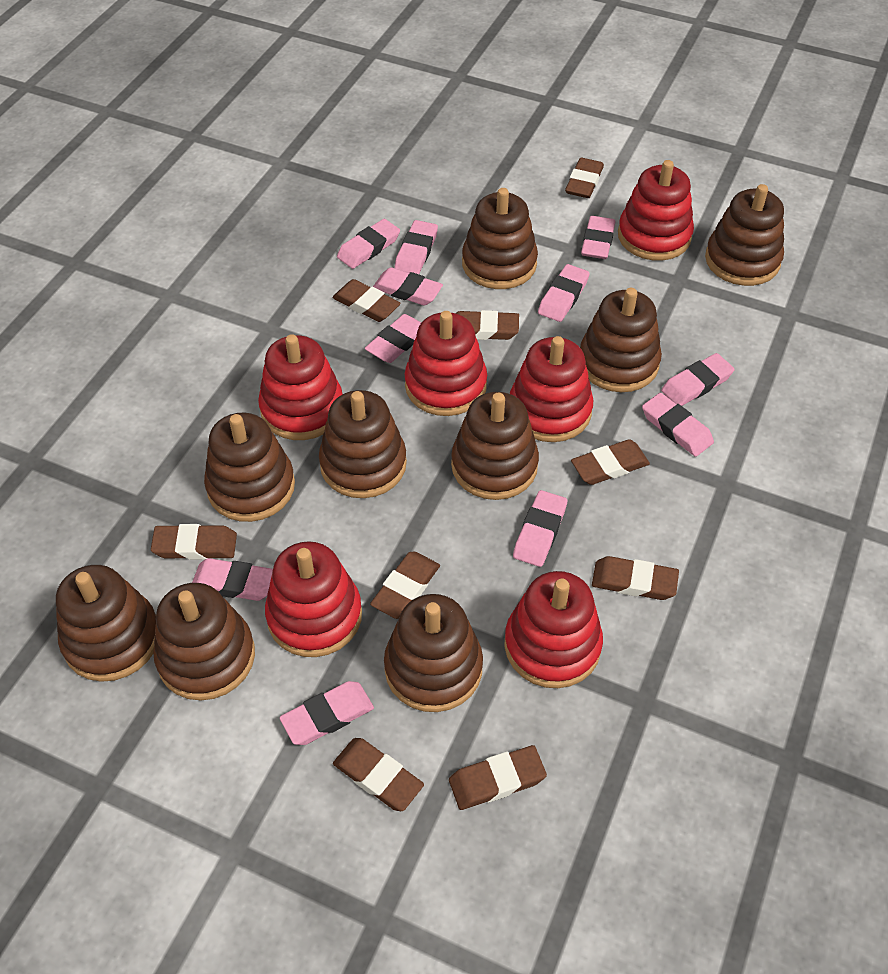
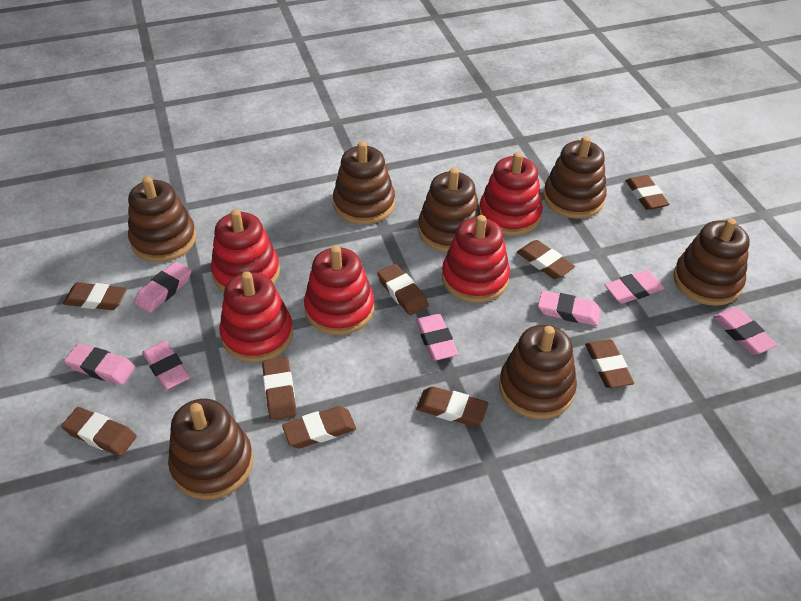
brown stacking toy: 9 -> 7
pink eraser: 11 -> 7
red stacking toy: 6 -> 5

